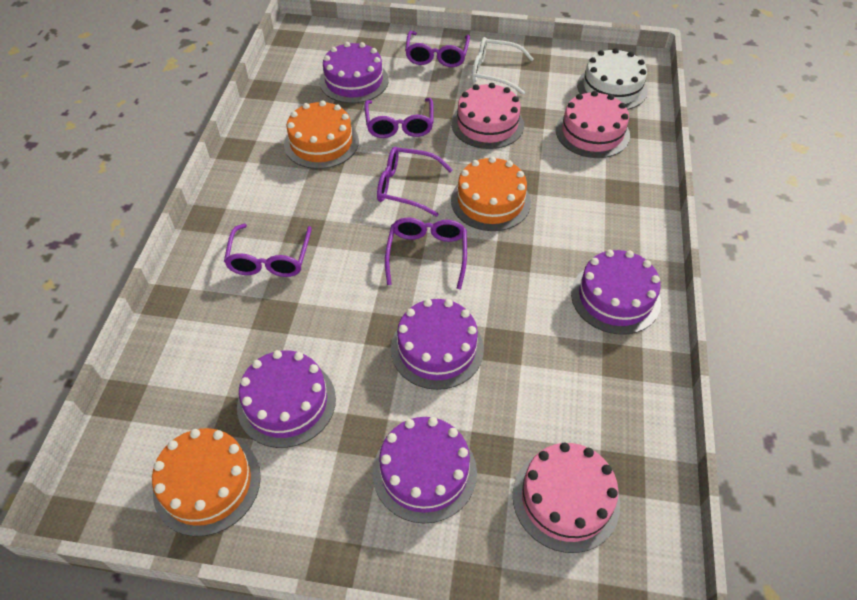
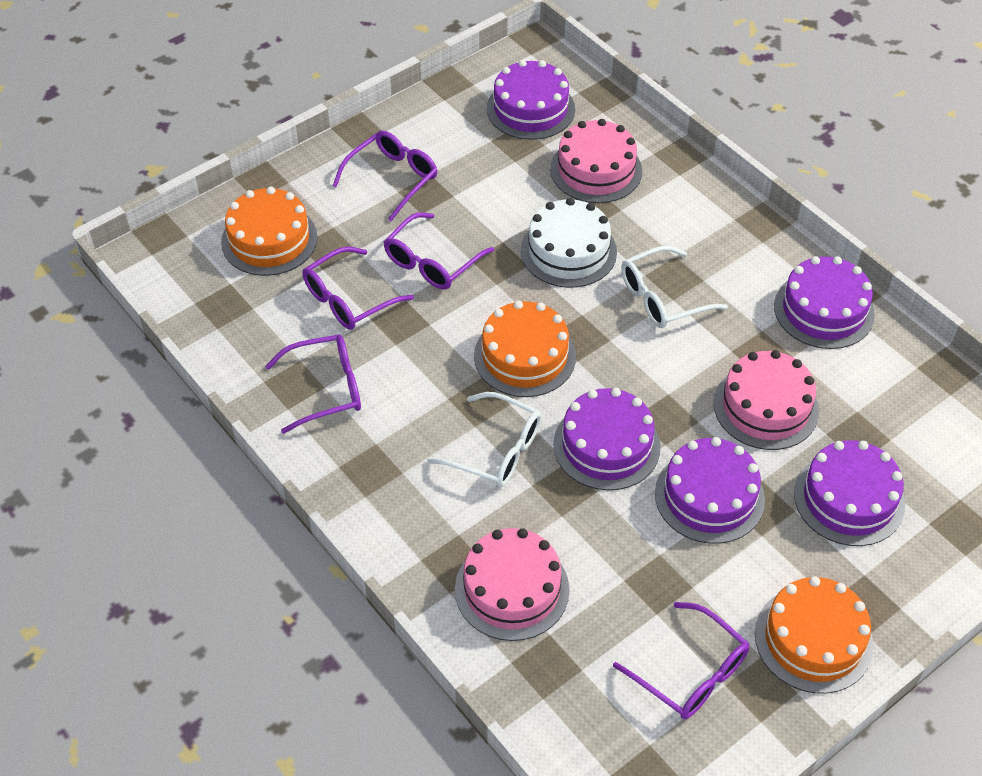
white glasses: 1 -> 2

